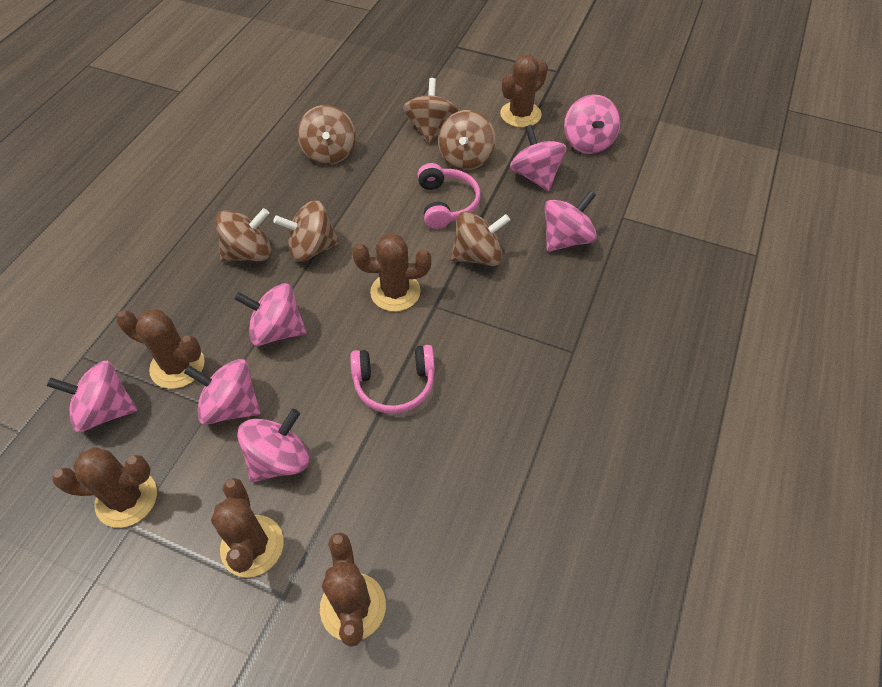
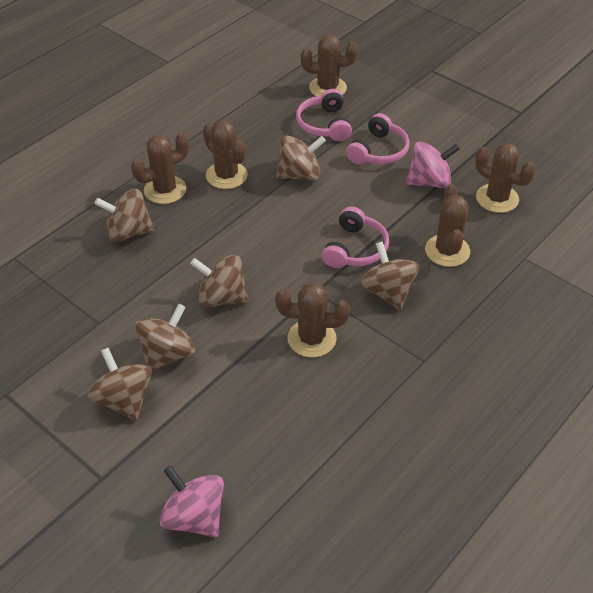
pink headphones: 2 -> 3
pink spinning top: 7 -> 2

